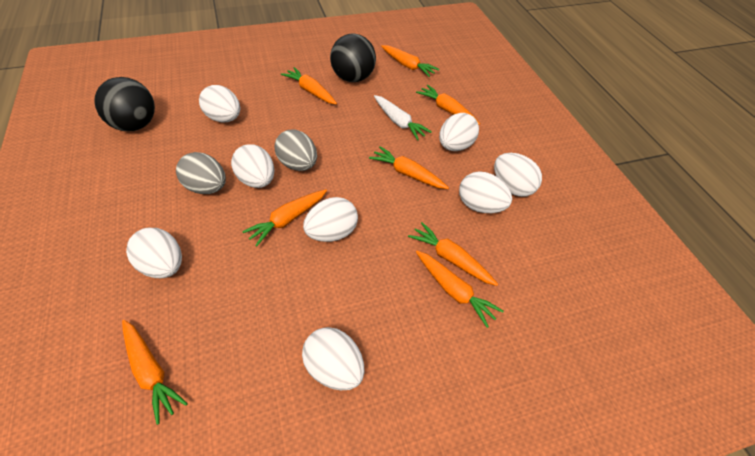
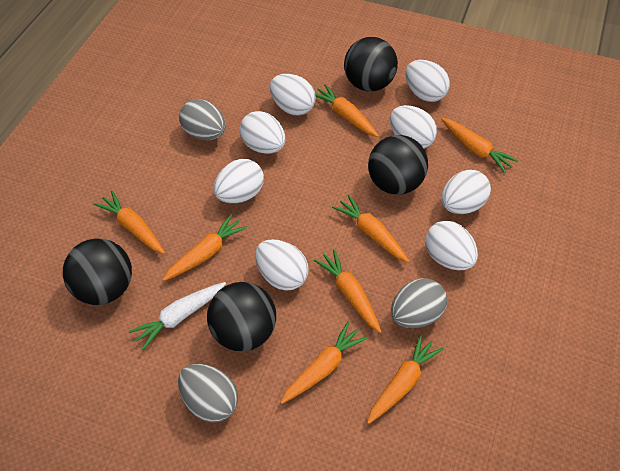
black ball: 2 -> 4
grey egg: 2 -> 3

